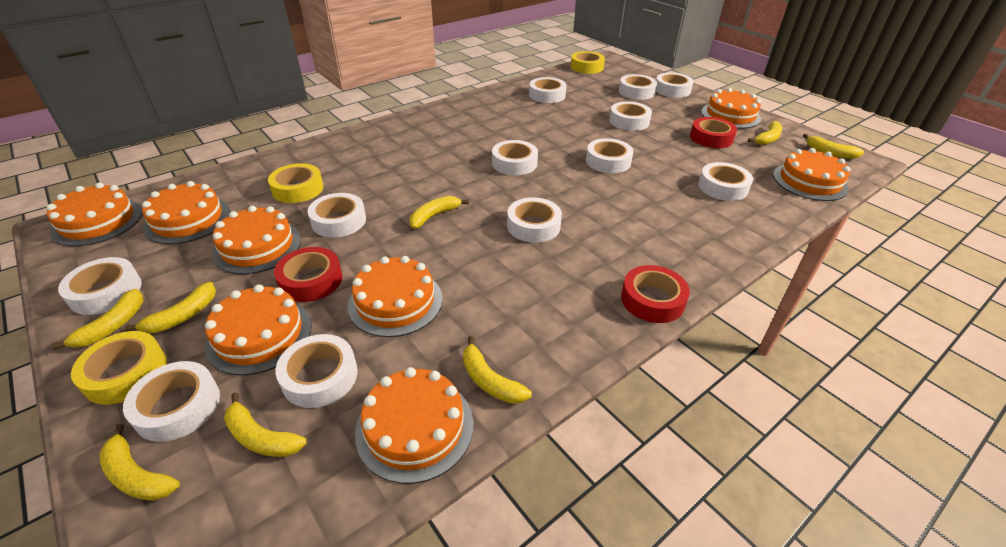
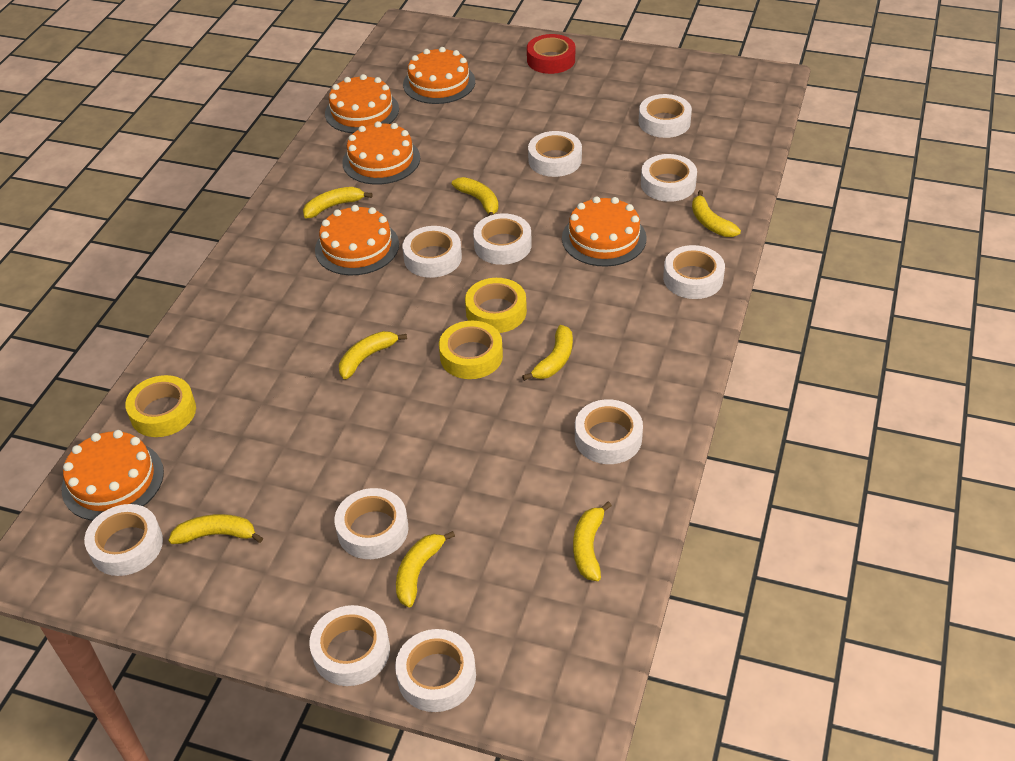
orange cake: 8 -> 6
red tape: 3 -> 1
white tape: 12 -> 11

